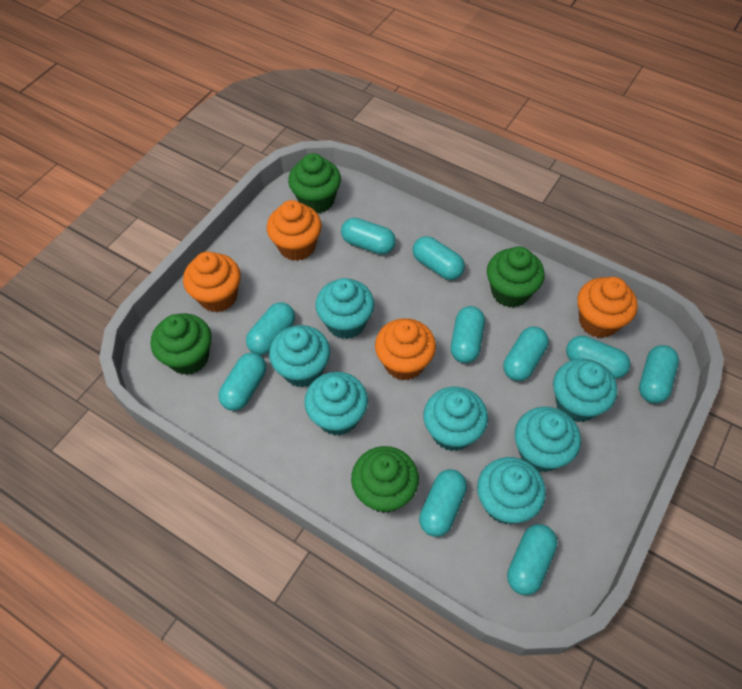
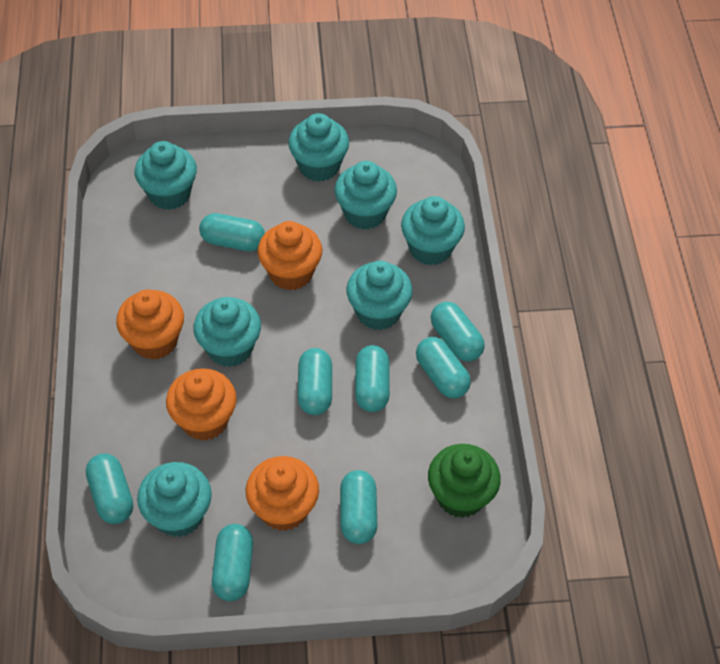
green cupcake: 4 -> 1
turquoise capsule: 10 -> 8

